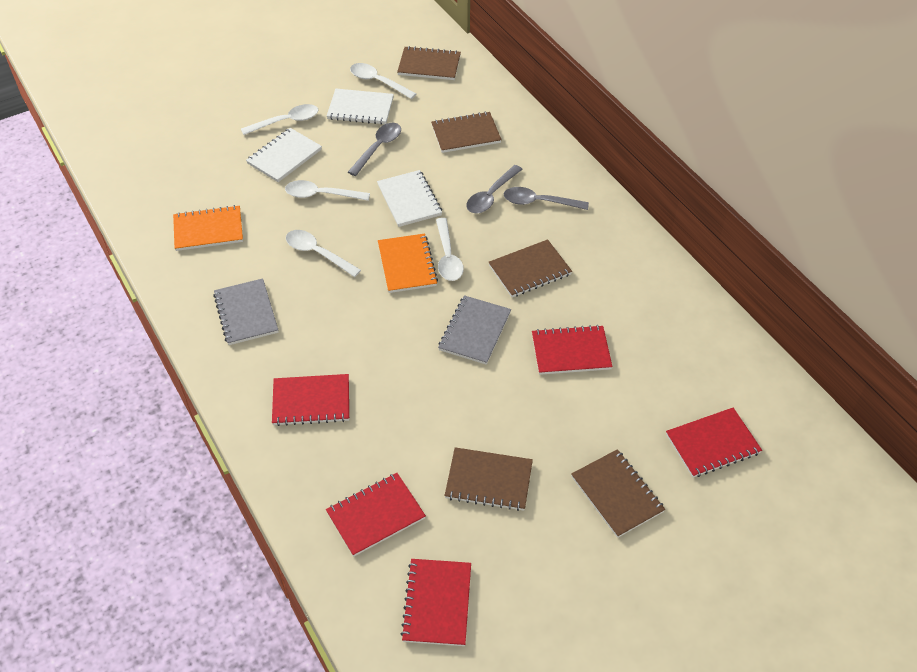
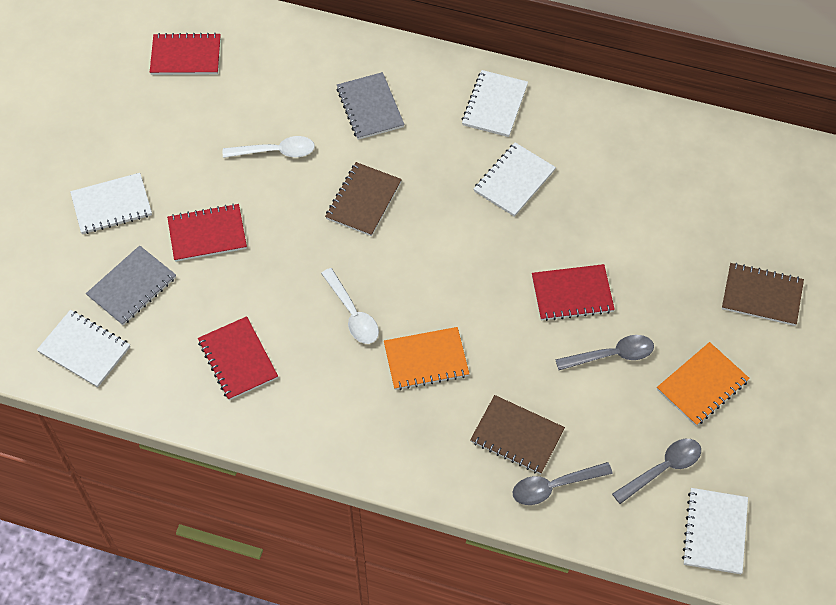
brown notebook: 5 -> 3
red notebook: 5 -> 4
white notebook: 3 -> 5
white spoon: 5 -> 2

